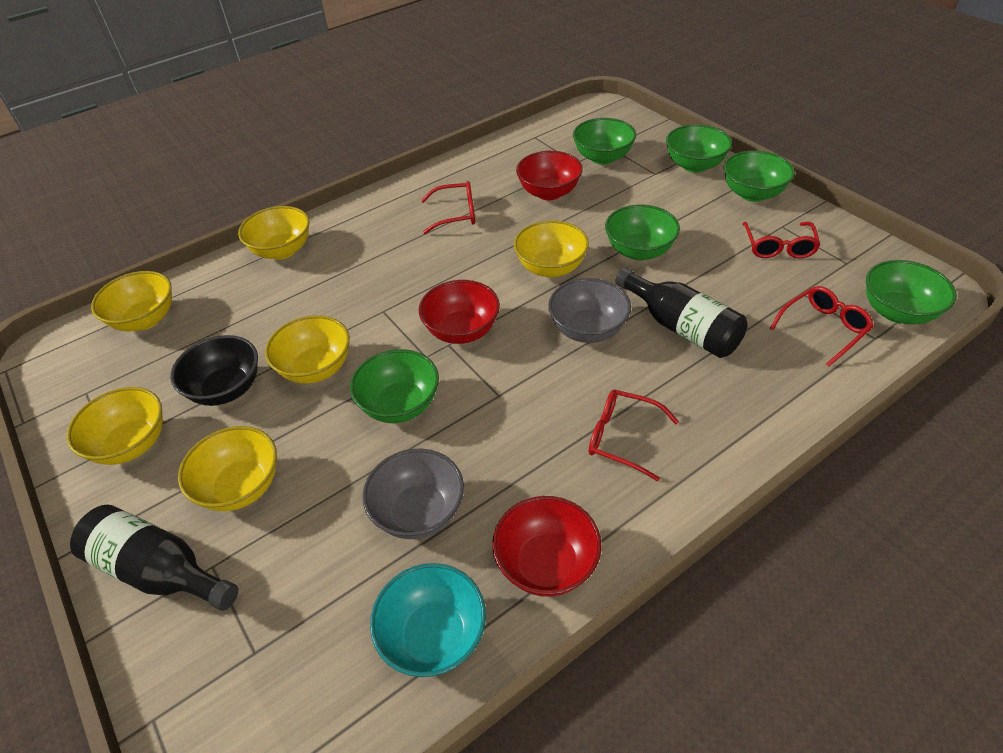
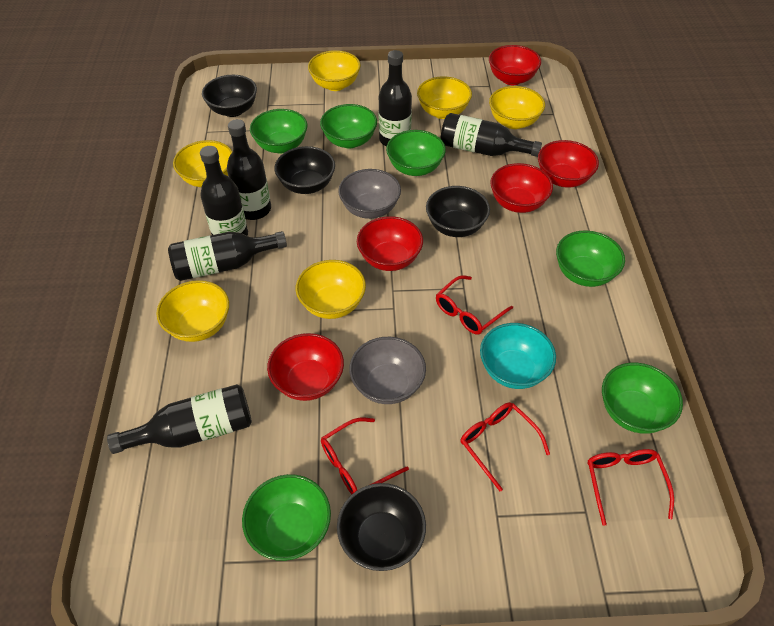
black bottle: 2 -> 6
black bowl: 1 -> 4
red bowl: 3 -> 5

